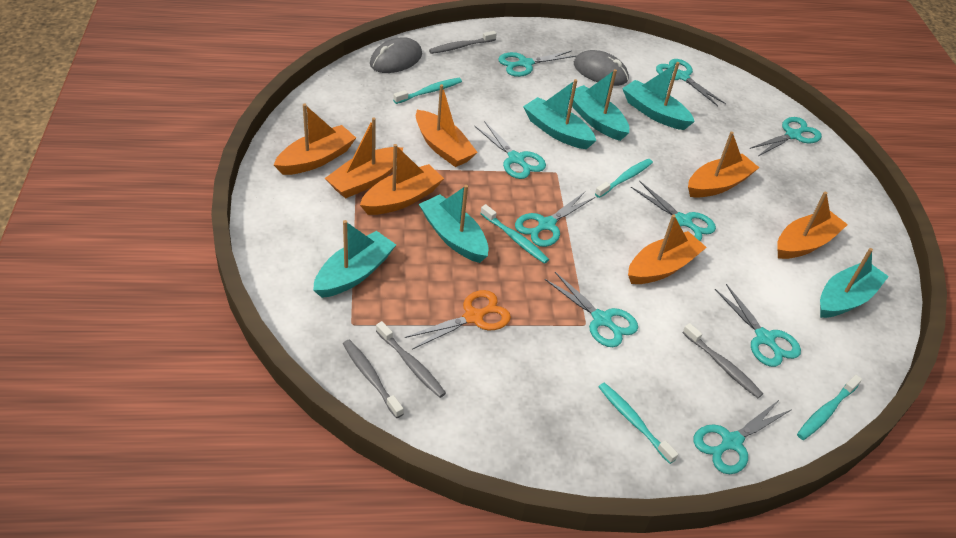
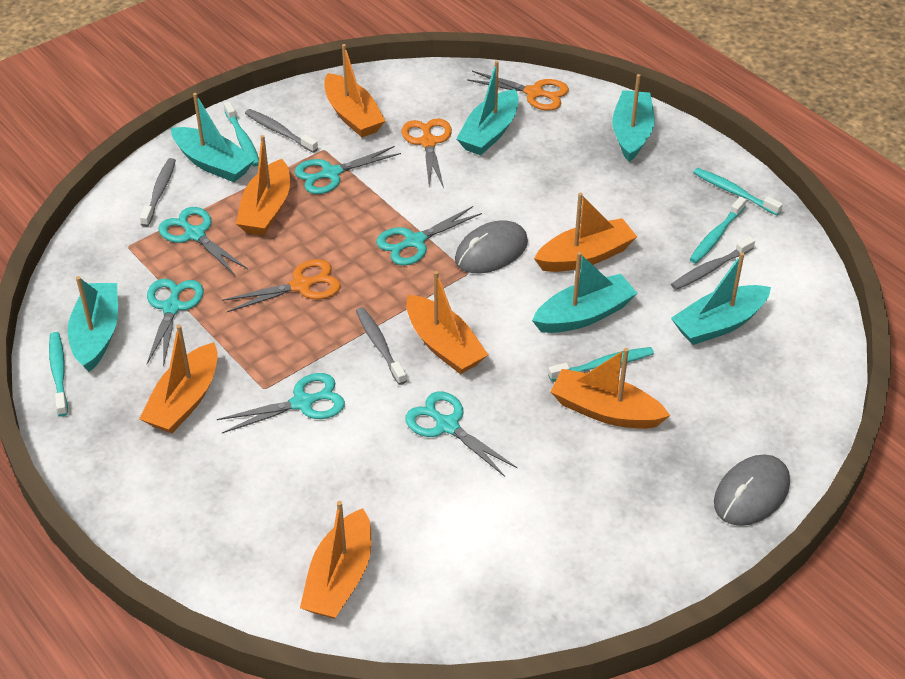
orange scissors: 1 -> 3
turquoise scissors: 9 -> 6

